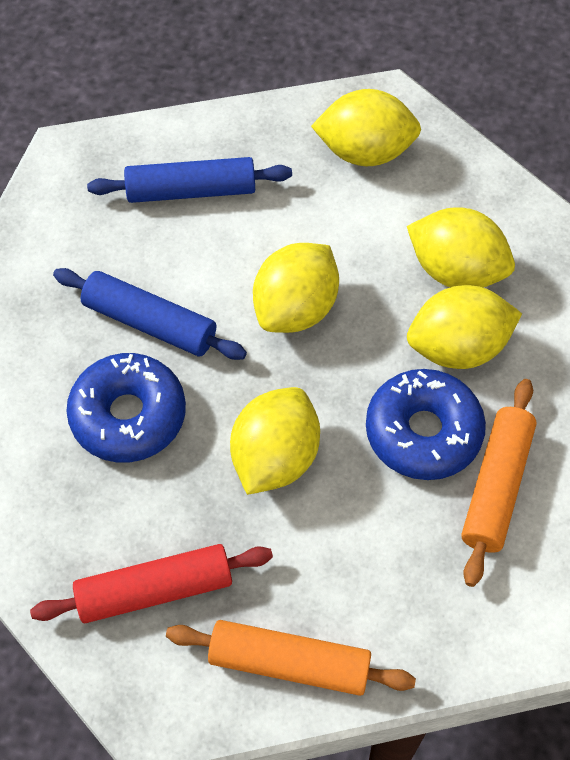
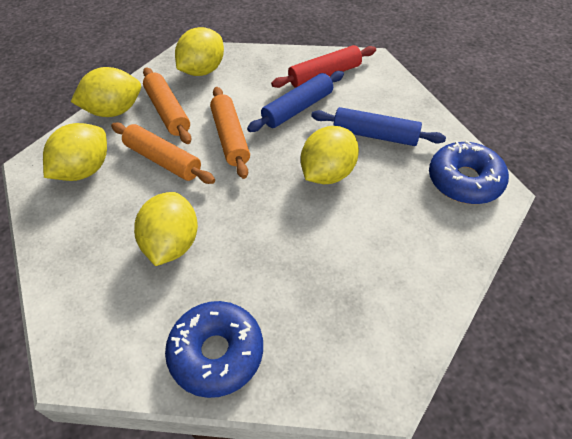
orange rolling pin: 2 -> 3

